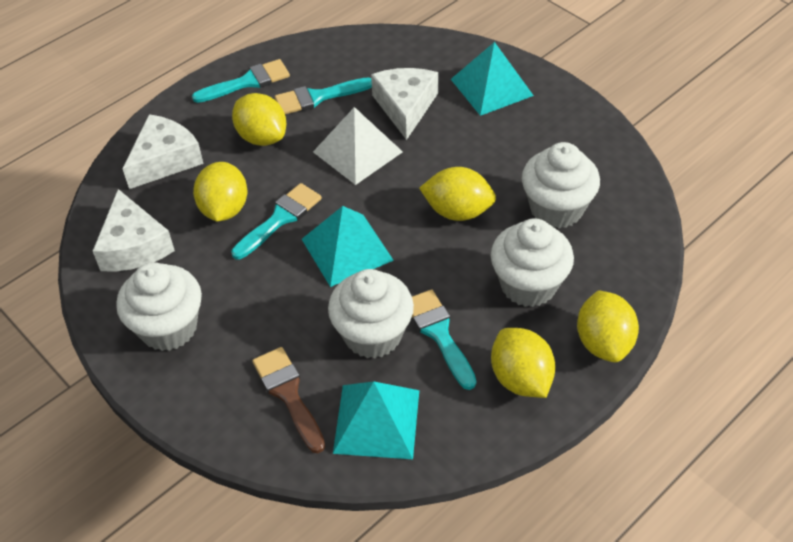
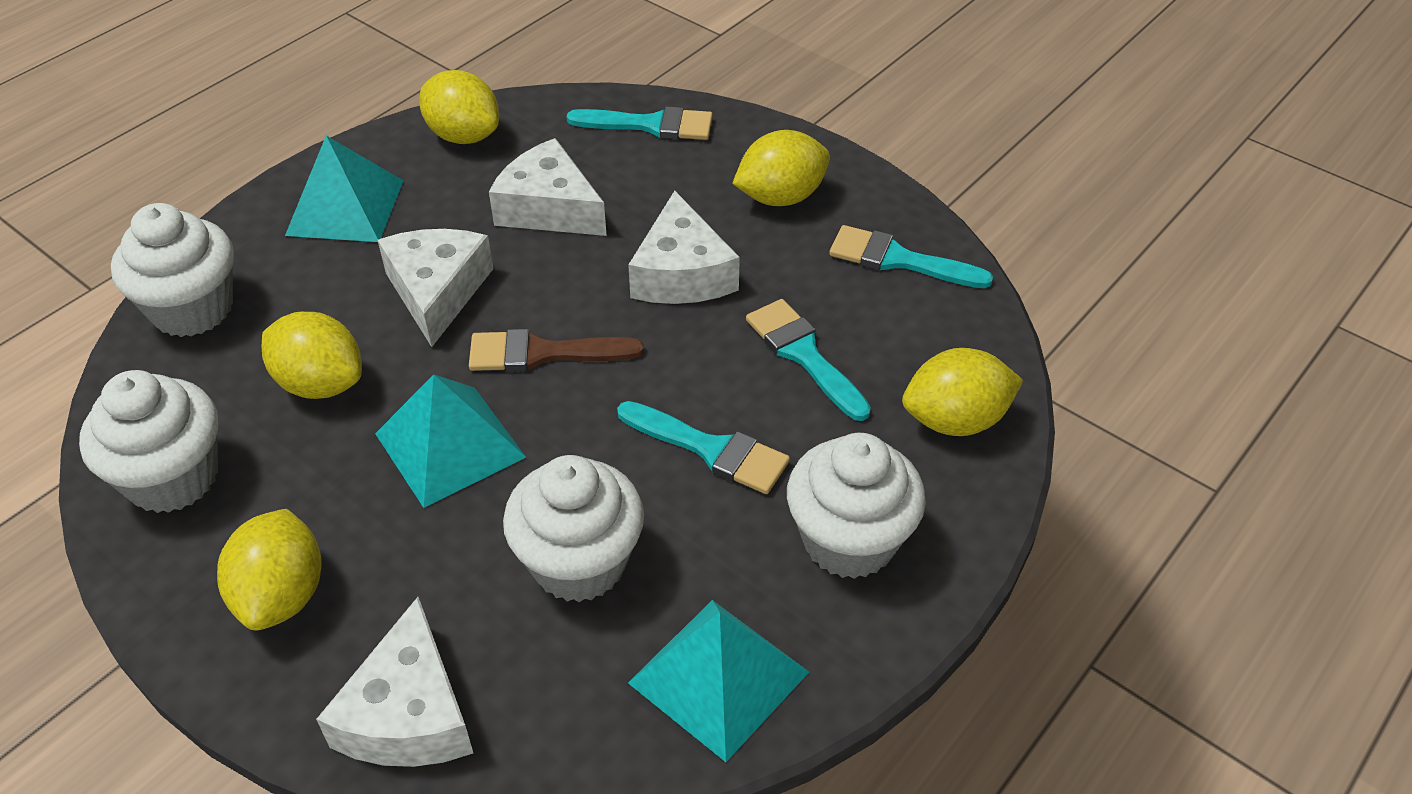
white cheese: 3 -> 4
white pyramid: 1 -> 0

